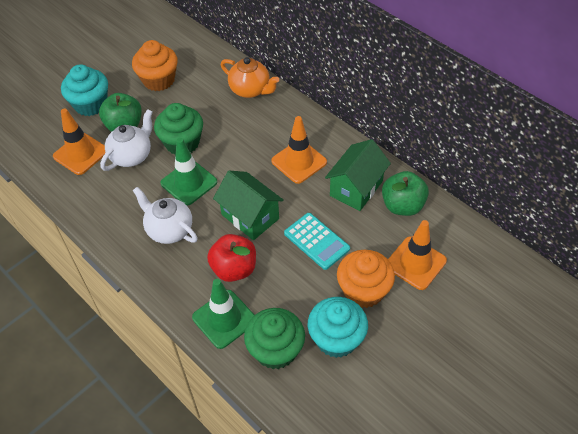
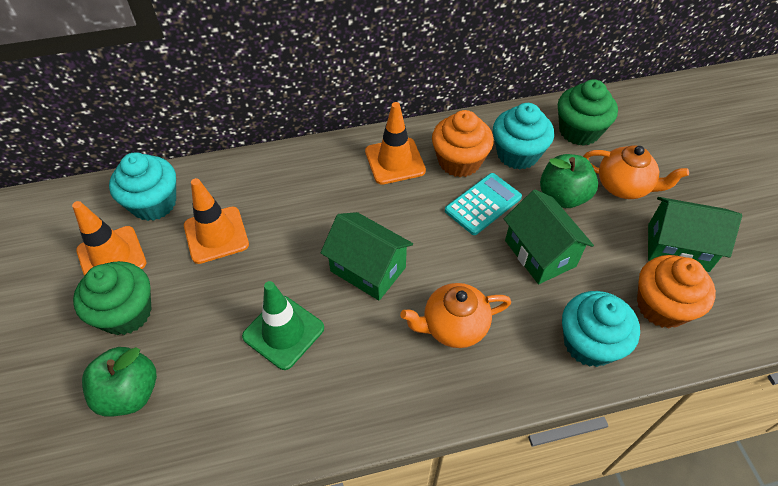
green house: 2 -> 3
green traffic cone: 2 -> 1
orange teapot: 1 -> 2
red apple: 1 -> 0
turquoise cupcake: 2 -> 3
white teapot: 2 -> 0

